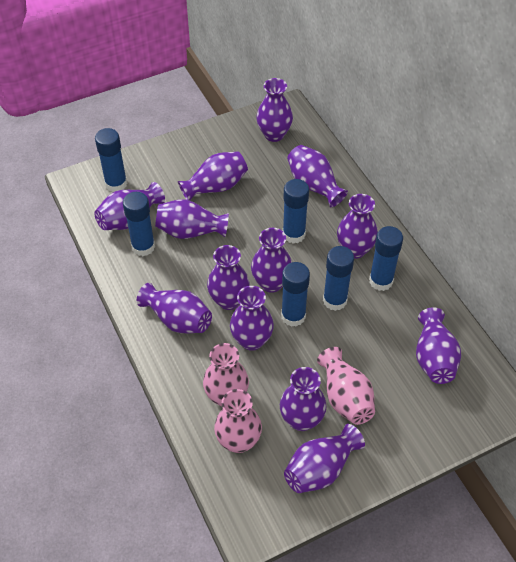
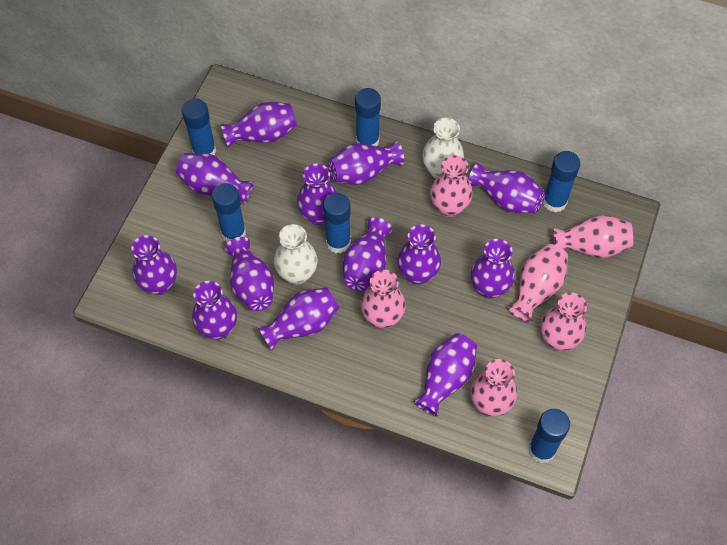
pink vase: 3 -> 6
white vase: 0 -> 2

